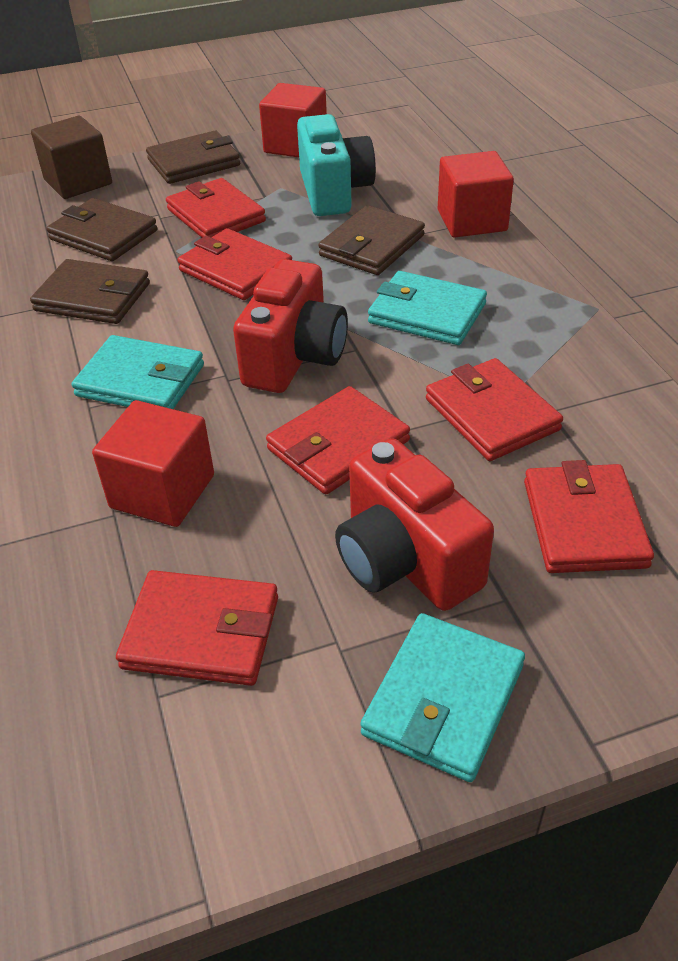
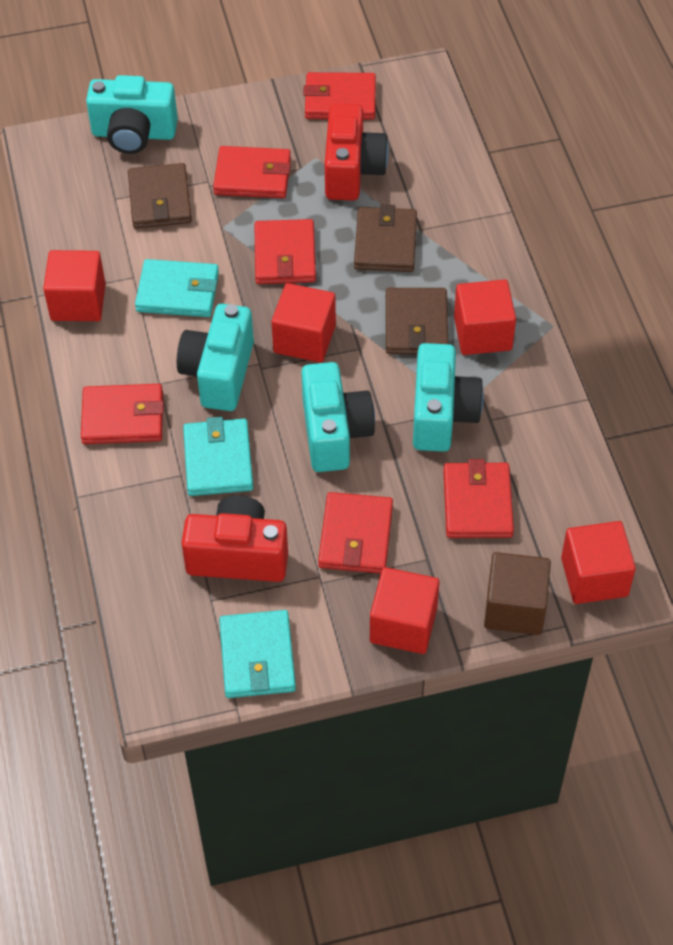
brown wallet: 4 -> 3
red cube: 3 -> 5
turquoise camera: 1 -> 4

